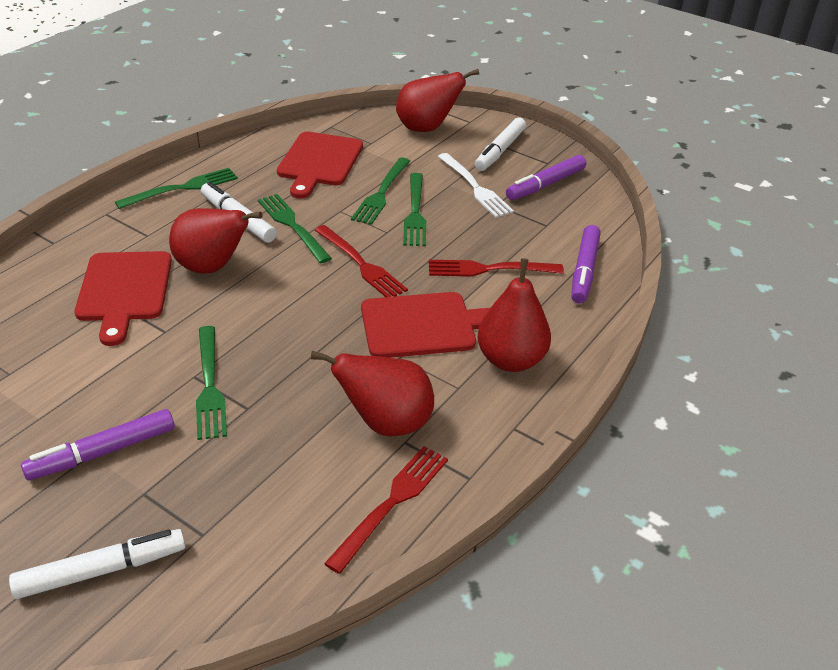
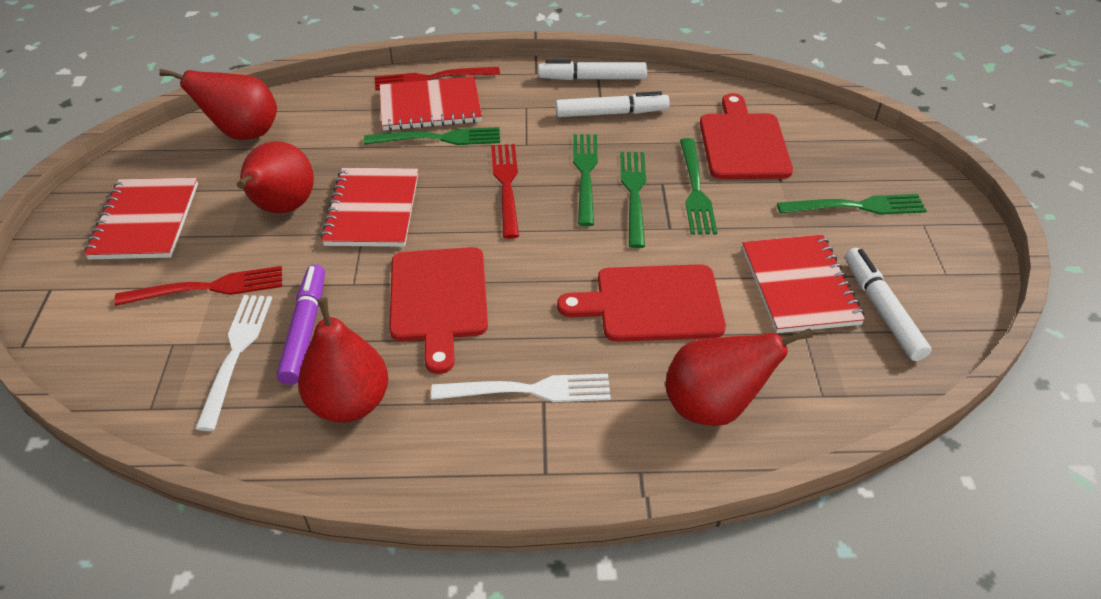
purple marker: 3 -> 1
red notebook: 0 -> 4
white fork: 1 -> 2

